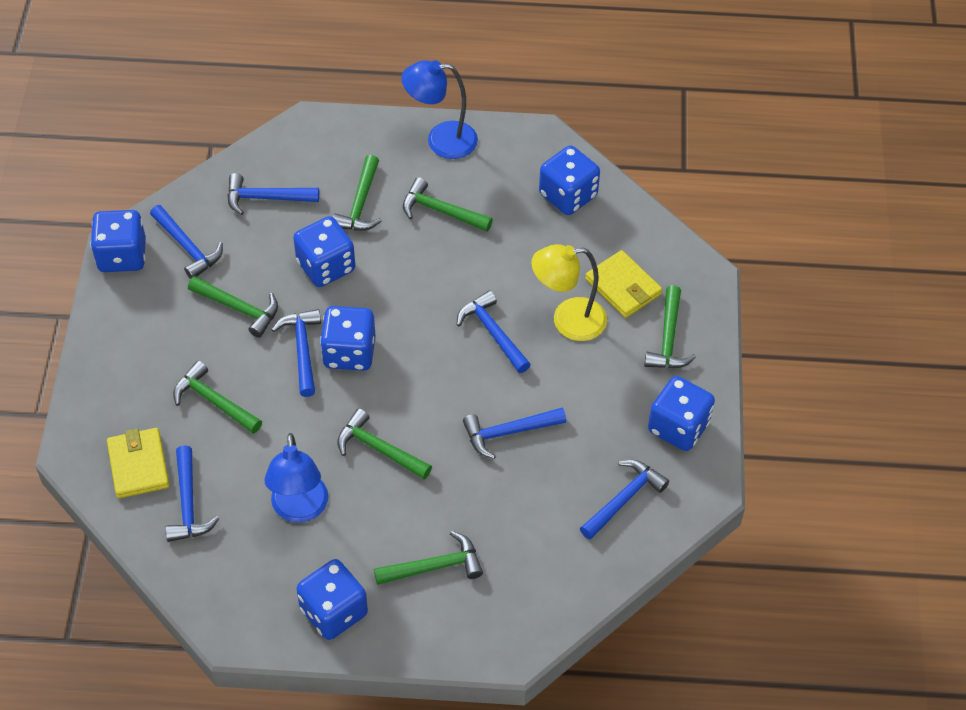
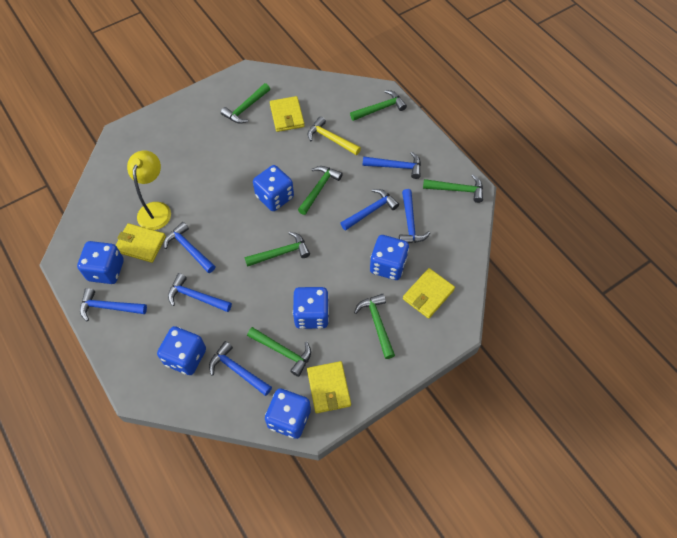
blue lamp: 2 -> 0
yellow hammer: 0 -> 1
yellow wallet: 2 -> 4

